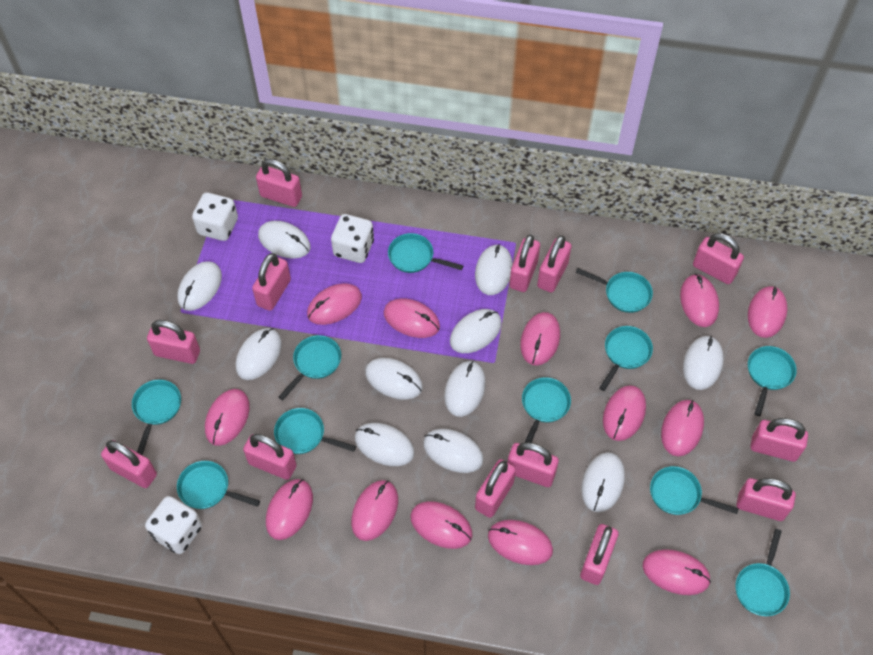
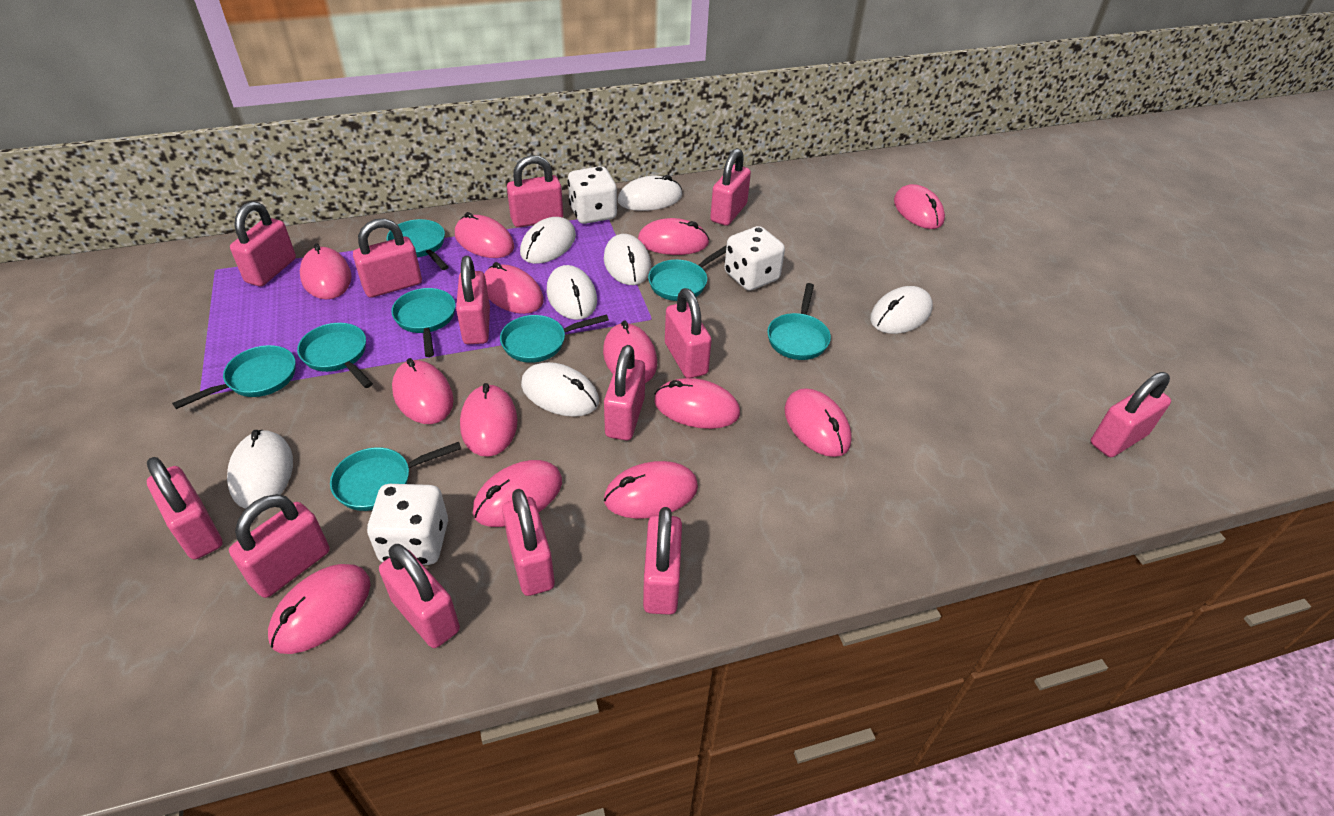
turquoise pan: 11 -> 8
white mouse: 11 -> 7

